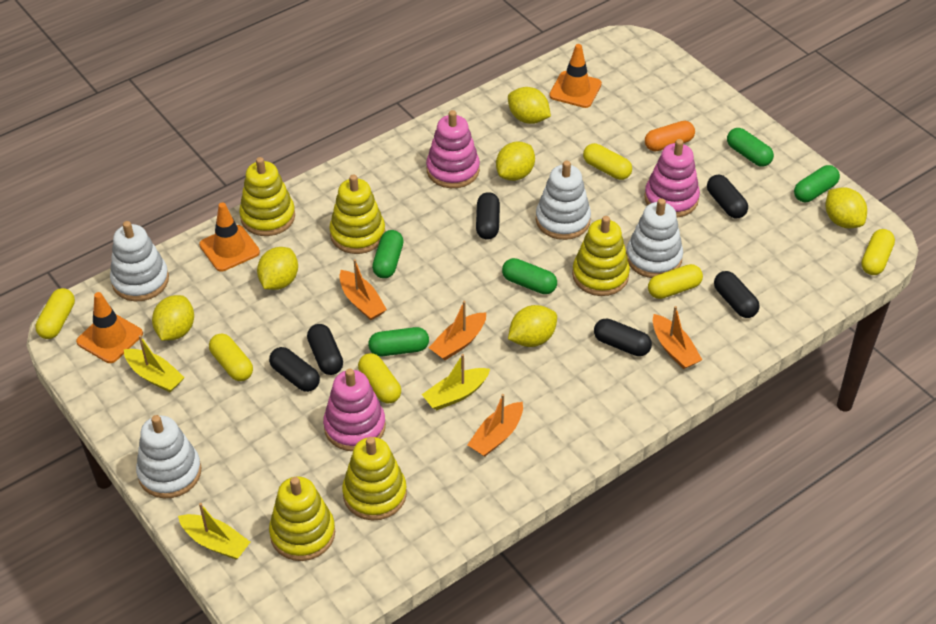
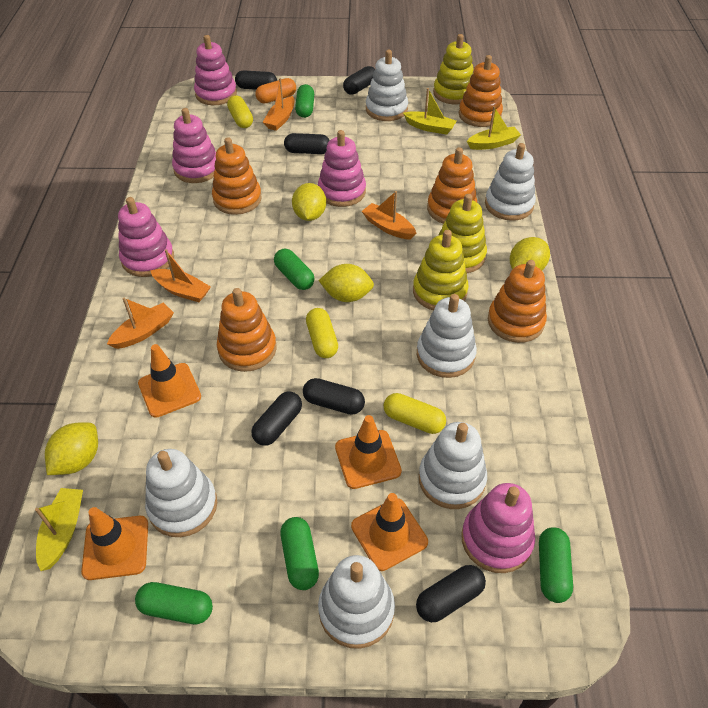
orange stacking toy: 0 -> 5
orange traffic cone: 3 -> 4
pink stacking toy: 3 -> 5
white stacking toy: 4 -> 6
yellow capsule: 6 -> 3
yellow lemon: 6 -> 4
yellow stacking toy: 5 -> 3

